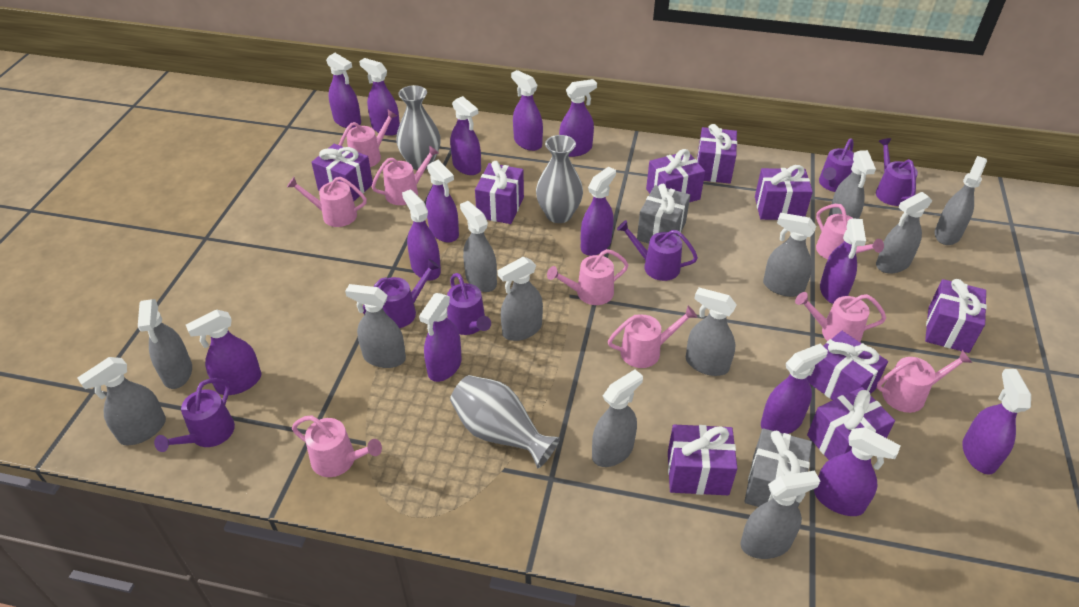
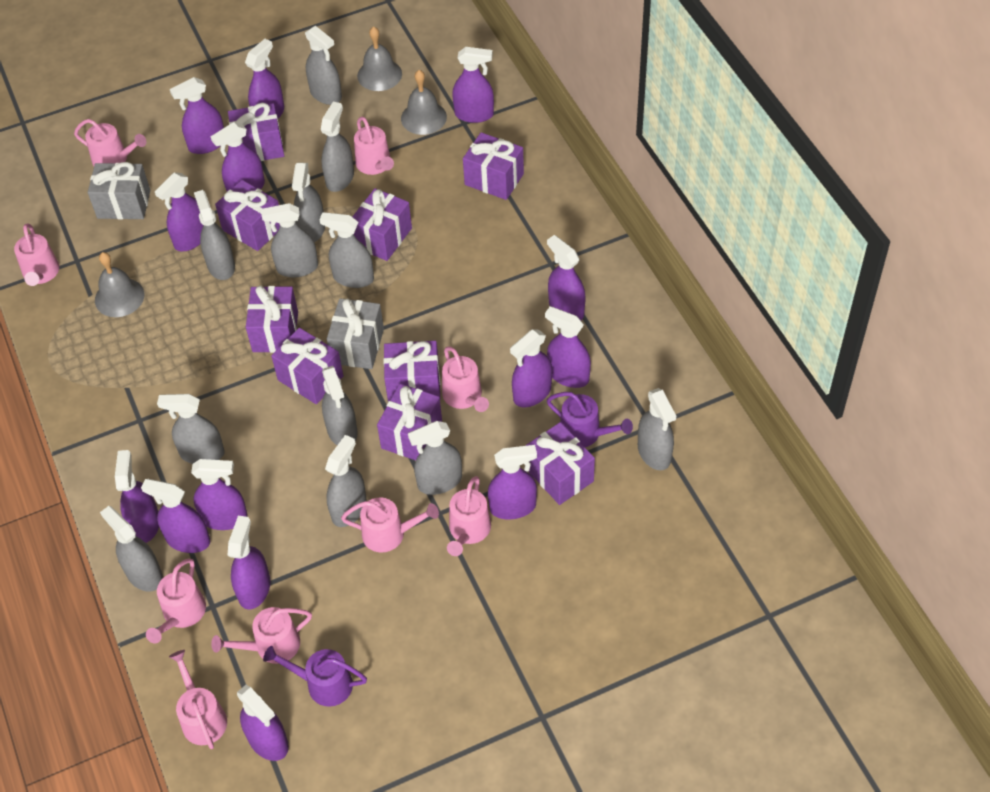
grey bell: 0 -> 3
grey vase: 3 -> 0
purple watering can: 6 -> 2

